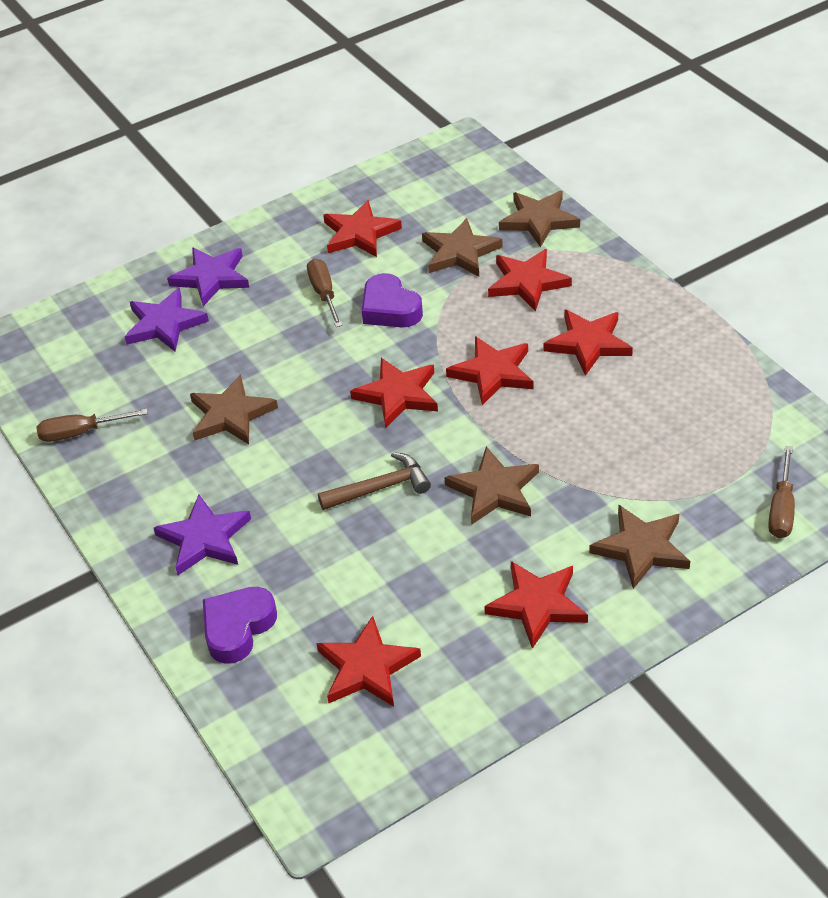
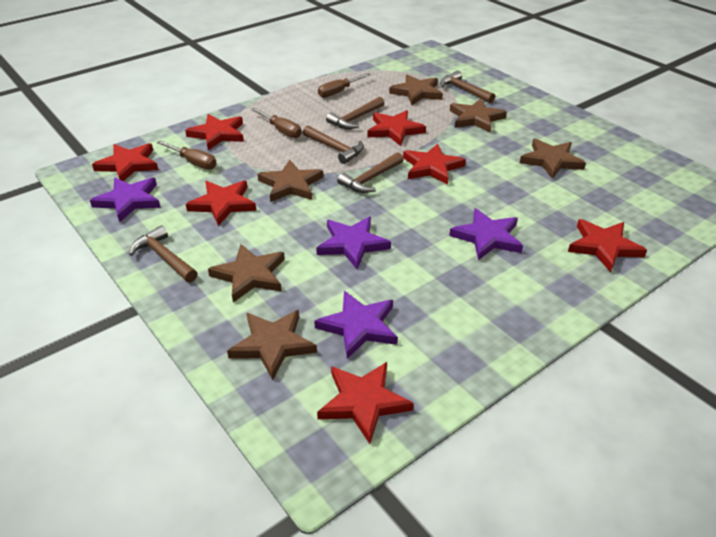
brown hammer: 1 -> 5
brown star: 5 -> 6
purple heart: 2 -> 0
purple star: 3 -> 4

